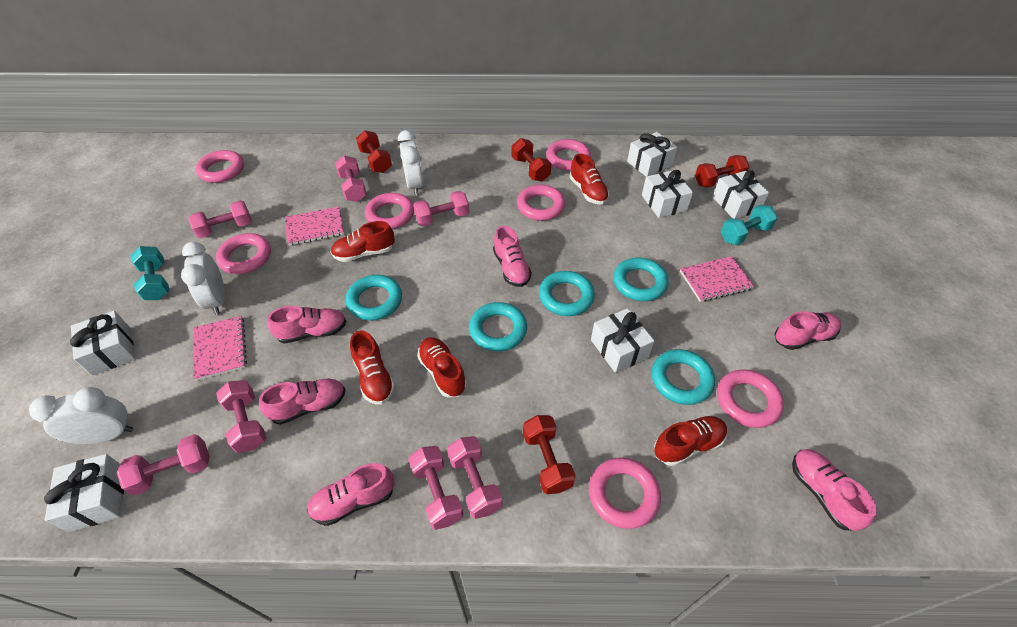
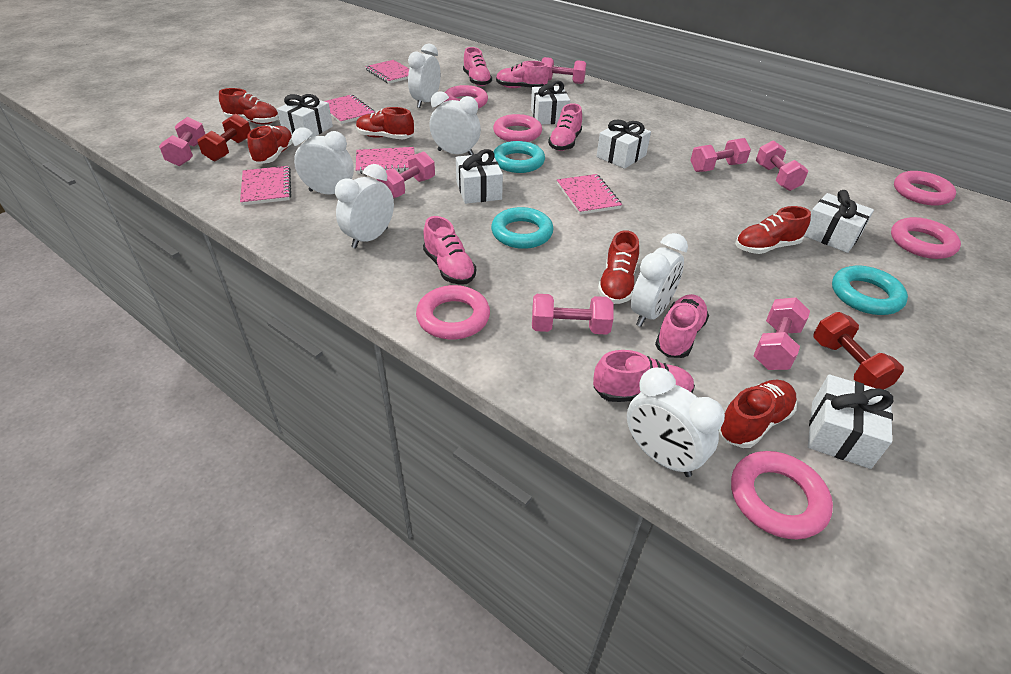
pink notebook: 3 -> 5
pink ring: 7 -> 6
red dumbbell: 4 -> 2
red shoe: 5 -> 6
turquoise dumbbell: 2 -> 0
turquoise ring: 5 -> 3
white clock: 3 -> 6

